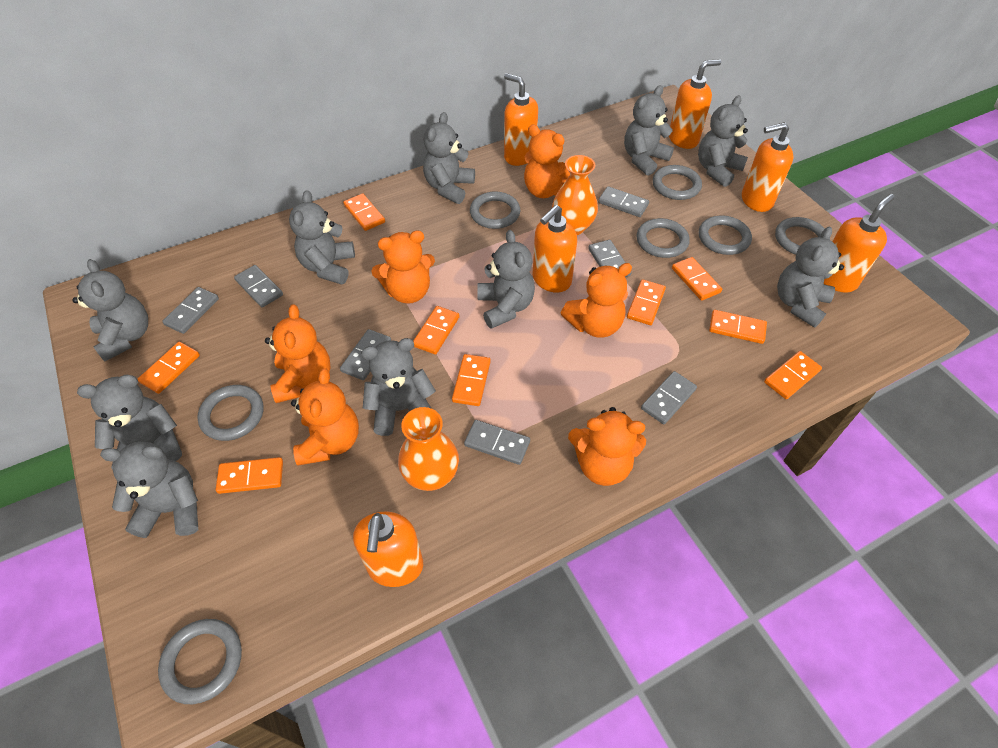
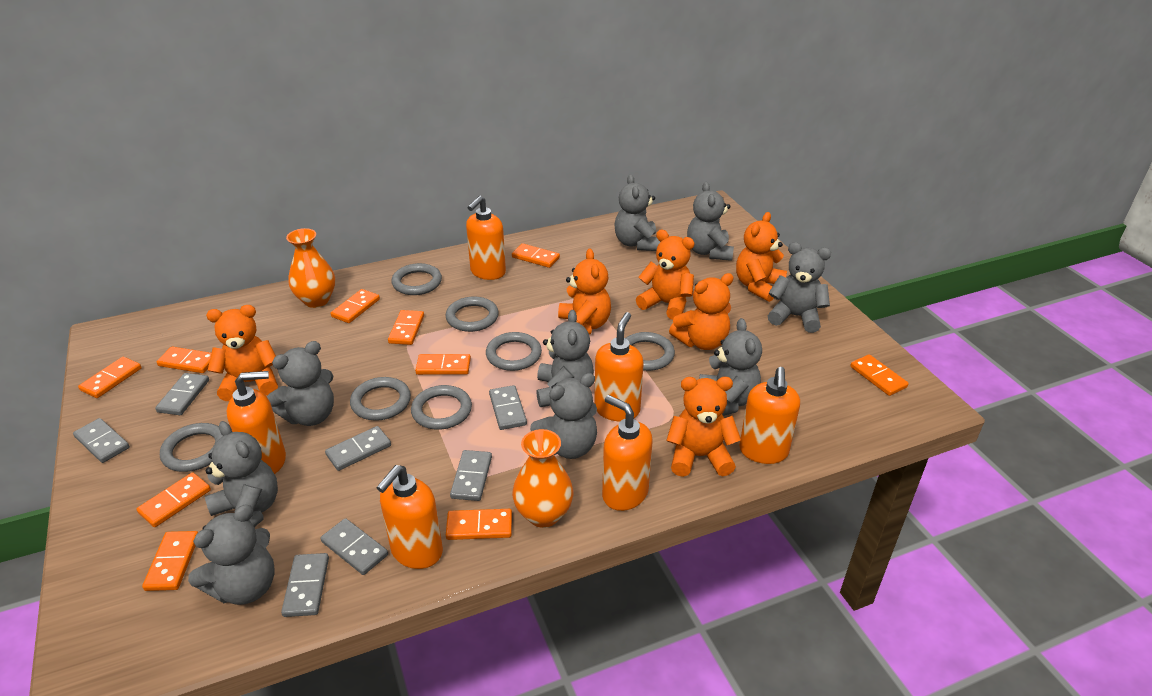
grey teddy bear: 10 -> 9
orange domino: 9 -> 10

